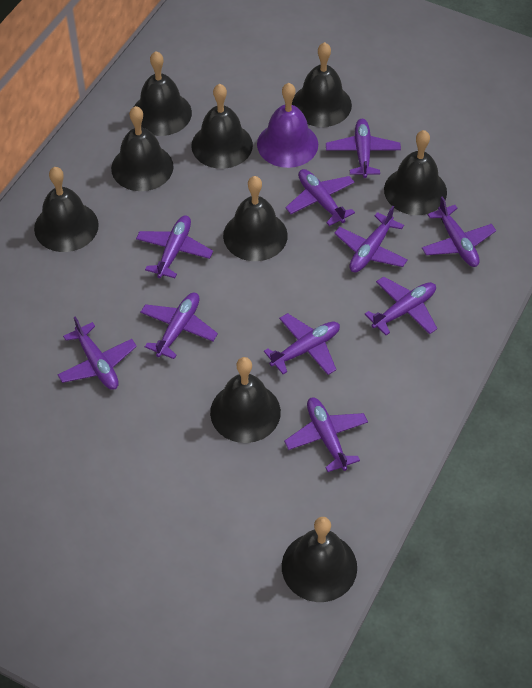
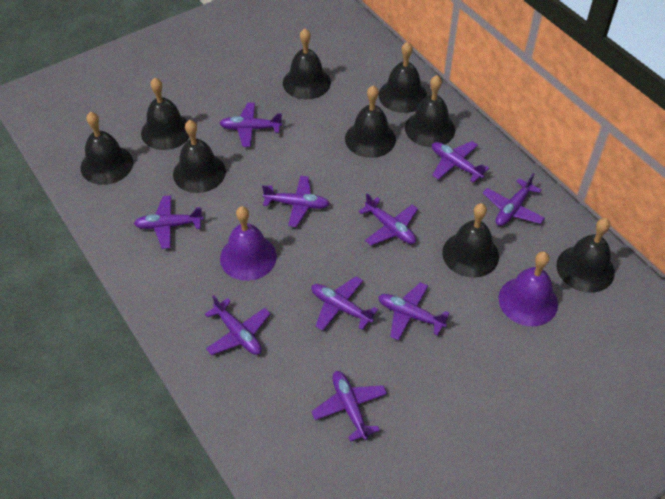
purple bell: 1 -> 2

